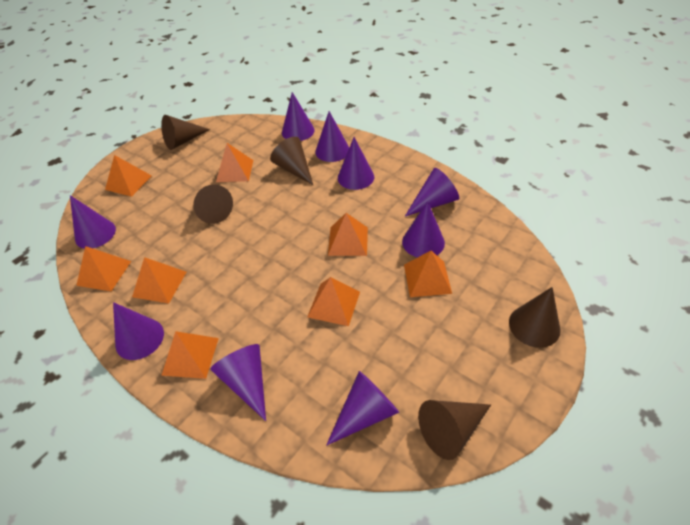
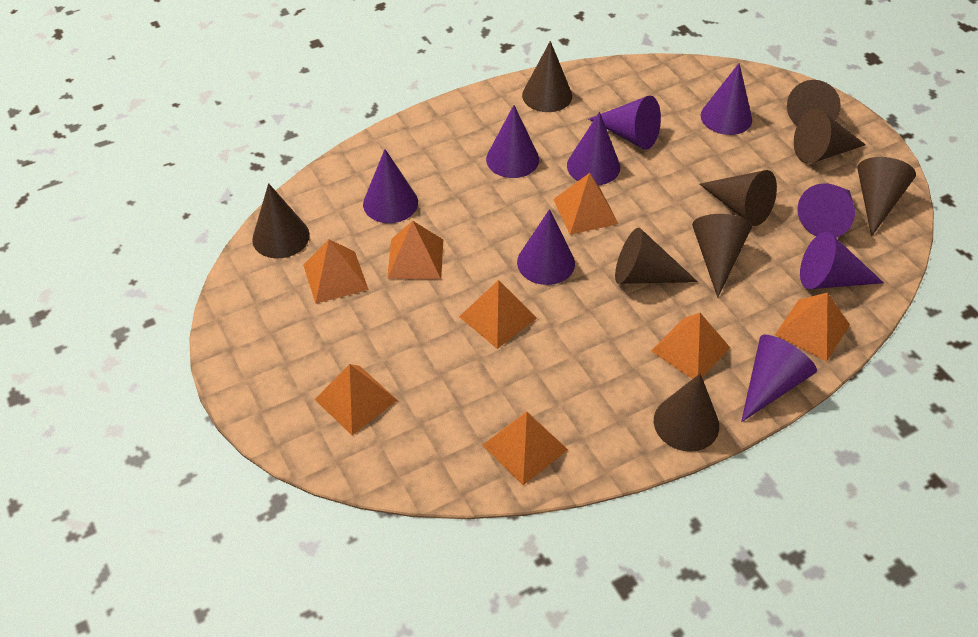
brown cone: 5 -> 9

